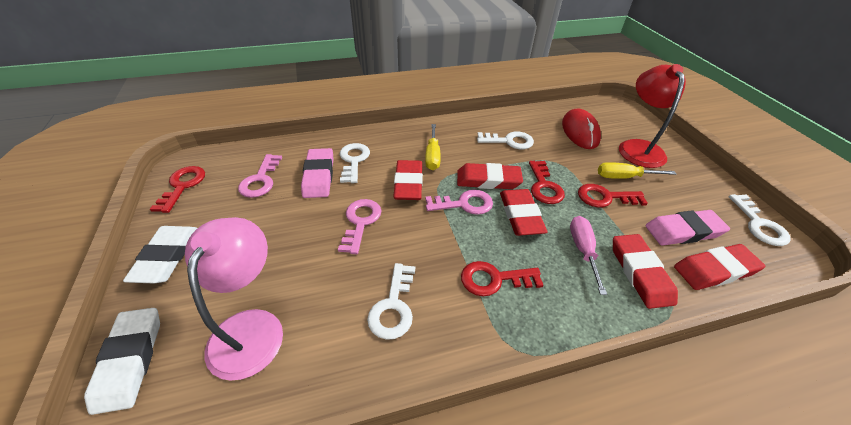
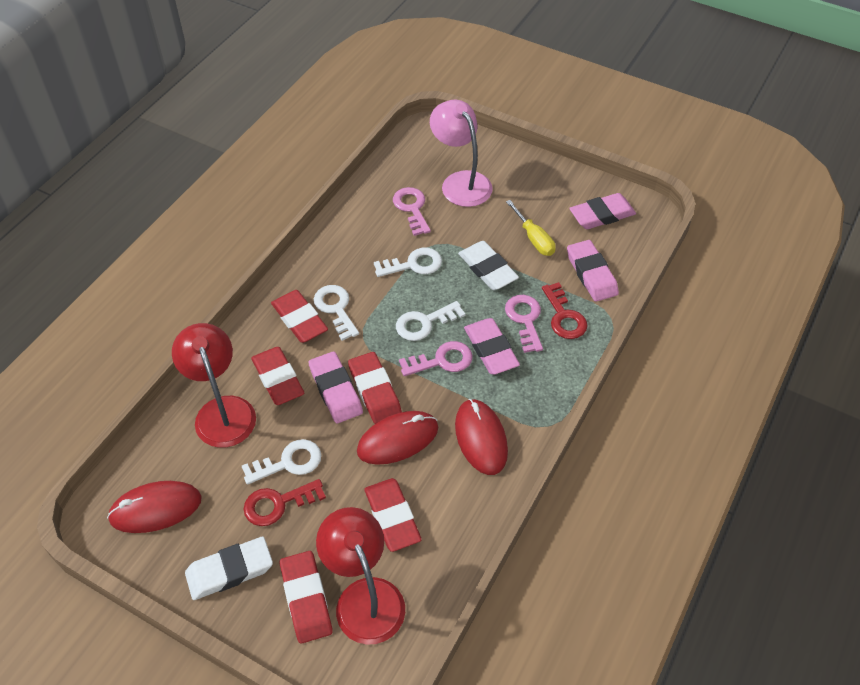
pink eraser: 2 -> 4
pink screwdriver: 1 -> 0
red key: 4 -> 2
red lamp: 1 -> 2
red mouse: 1 -> 3
yellow screwdriver: 2 -> 1

